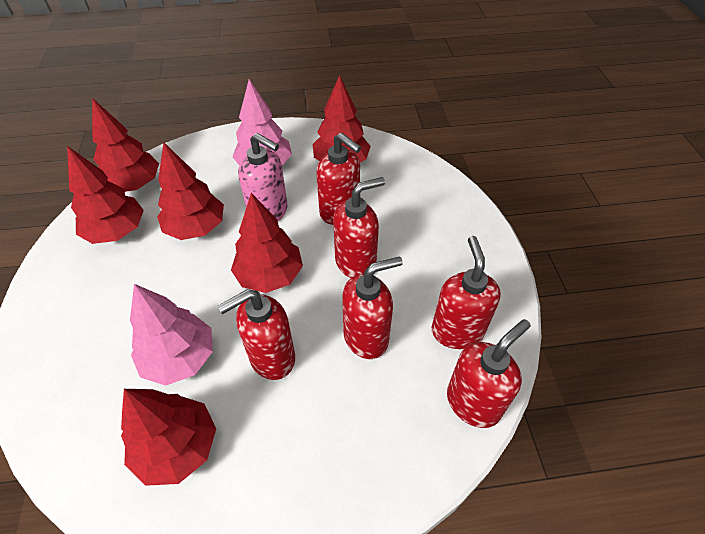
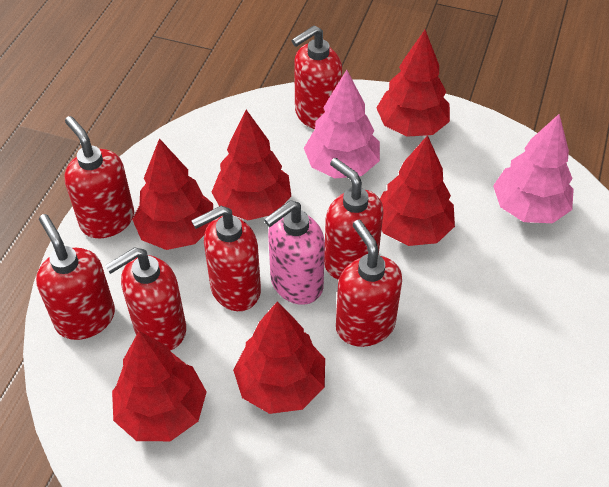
red soap dispenser: 6 -> 7

